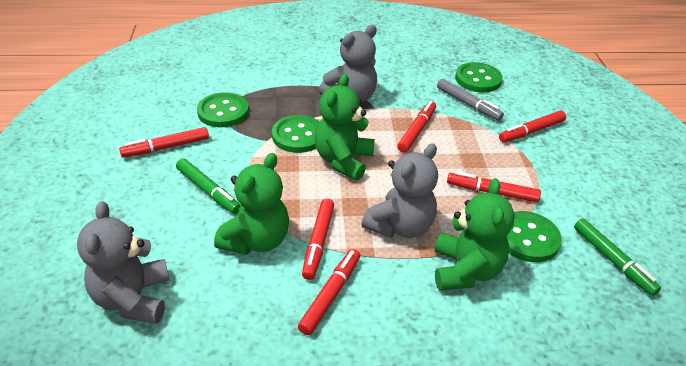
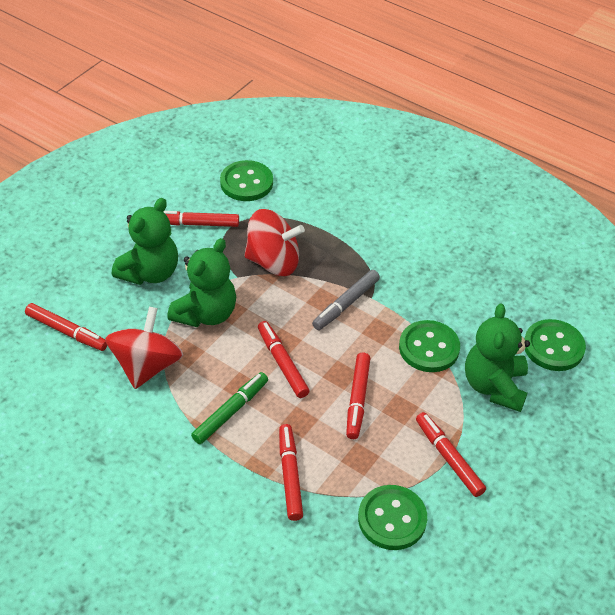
green marker: 2 -> 1
grey teddy bear: 3 -> 0
red spinning top: 0 -> 2

